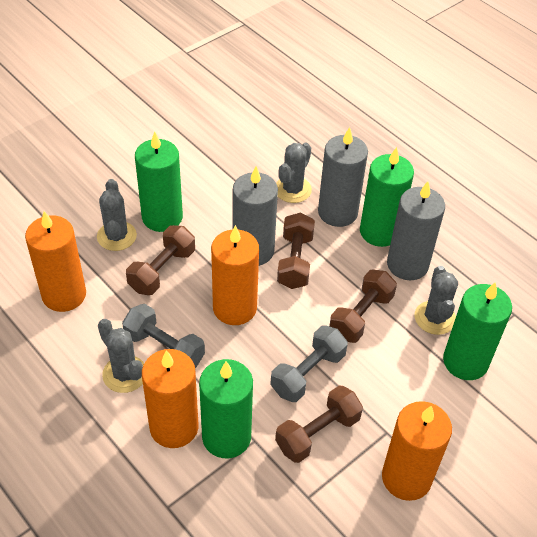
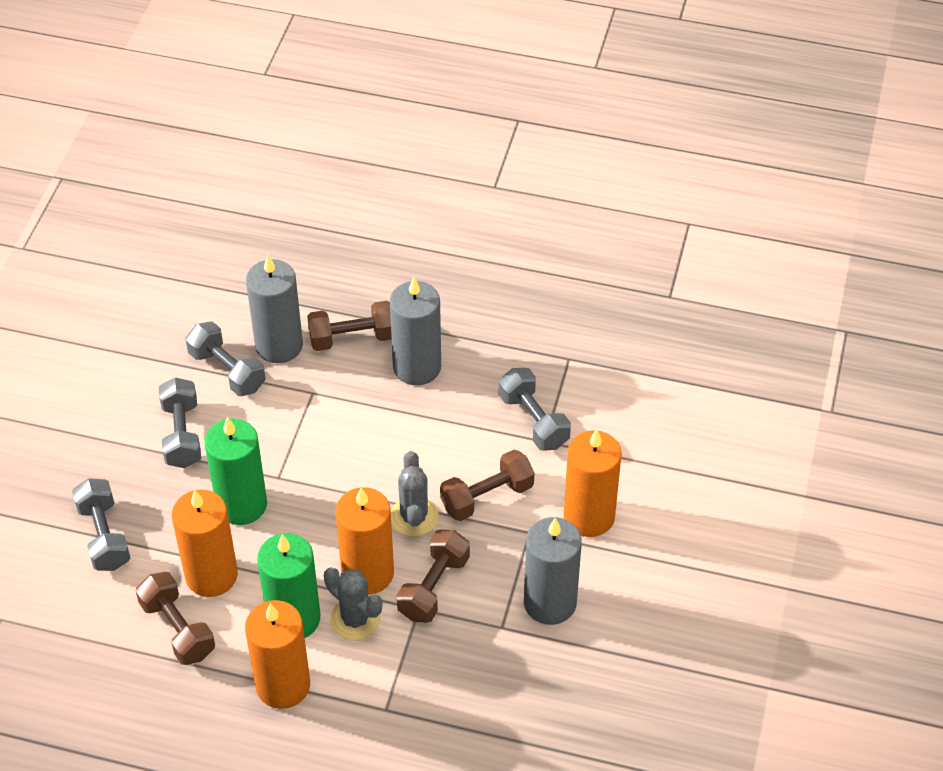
green candle: 4 -> 2
grey cactus: 4 -> 2
grey dumbbell: 2 -> 4

